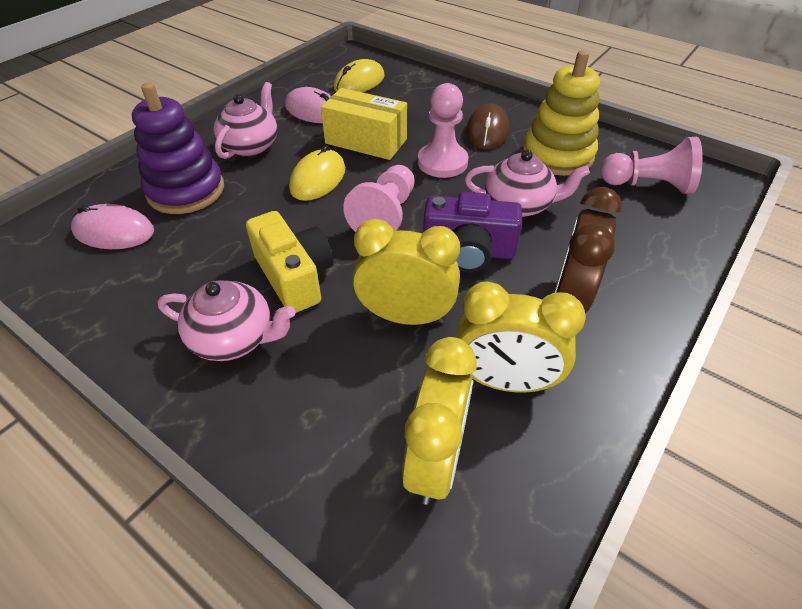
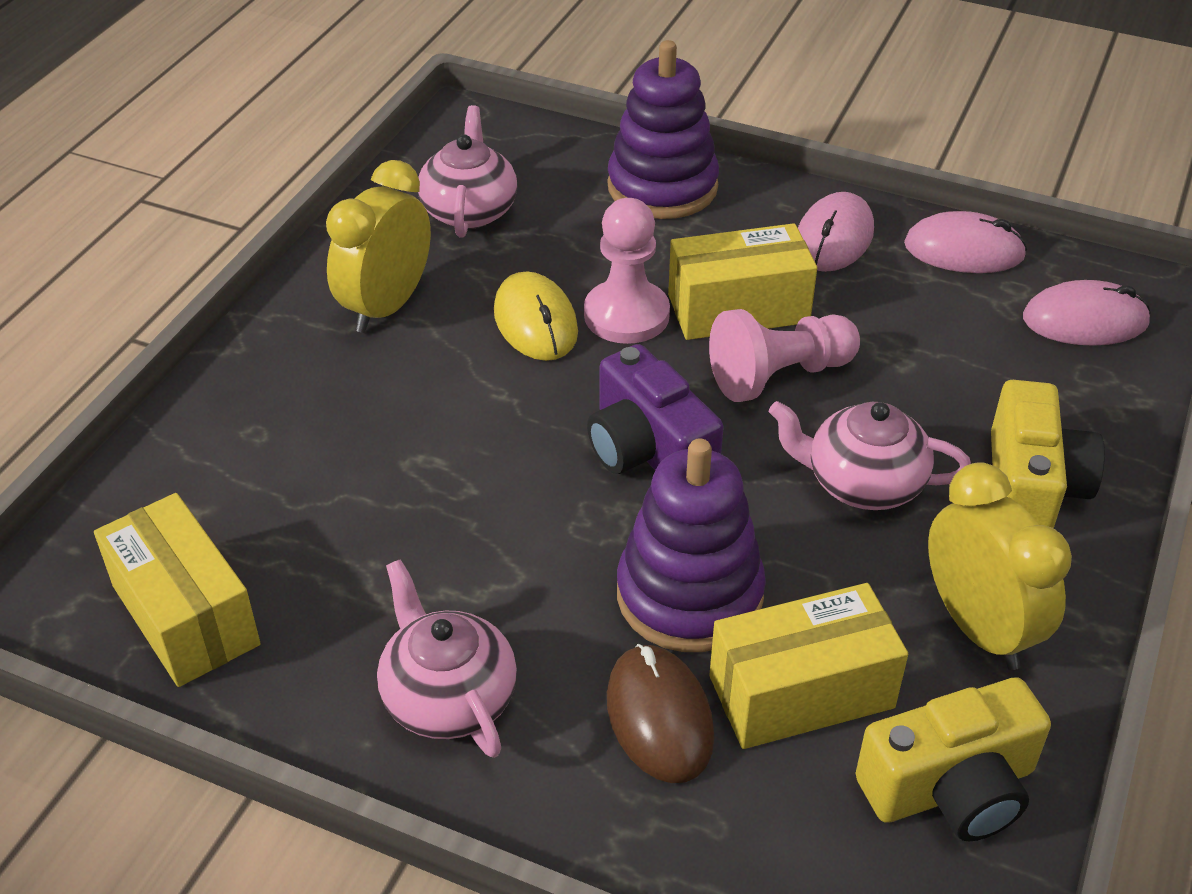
brown clock: 1 -> 0
pink mouse: 2 -> 3
pink pawn: 3 -> 2
purple stacking toy: 1 -> 2
yellow box: 1 -> 3
yellow camera: 1 -> 2
yellow clock: 3 -> 2
yellow mouse: 2 -> 1
yellow stacking toy: 1 -> 0

